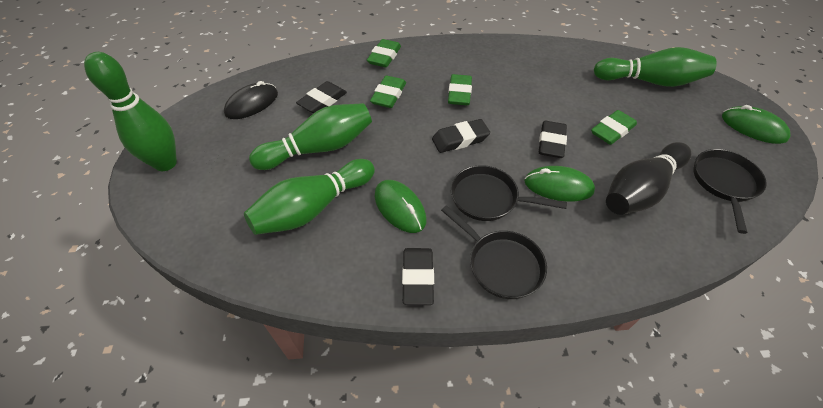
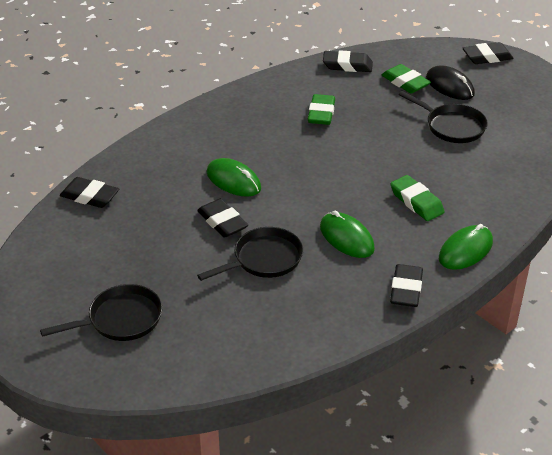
black bowling pin: 1 -> 0
black eraser: 4 -> 5
green bowling pin: 4 -> 0
green eraser: 4 -> 3

